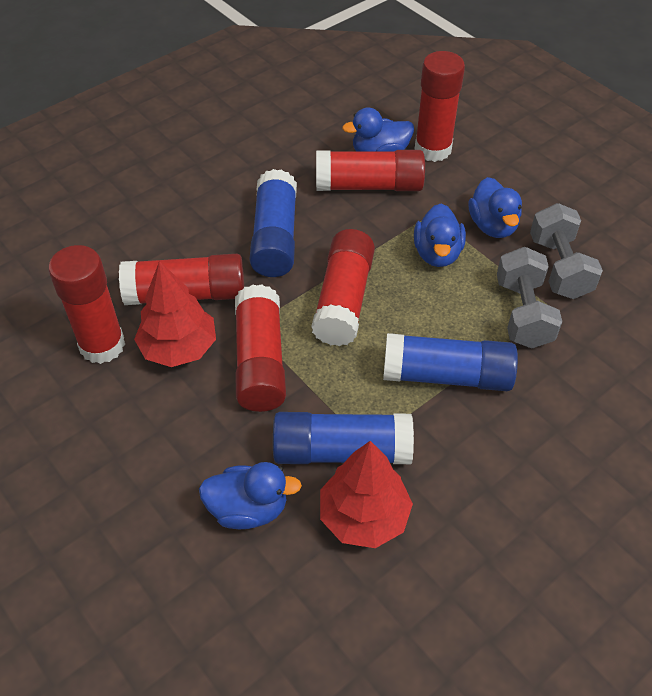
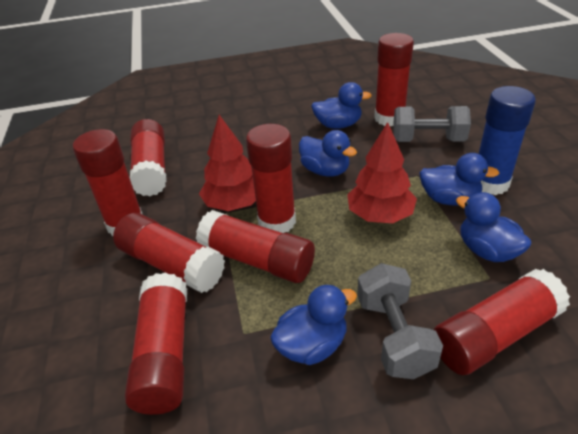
blue duck: 4 -> 5
blue glue stick: 3 -> 1
red glue stick: 6 -> 8

